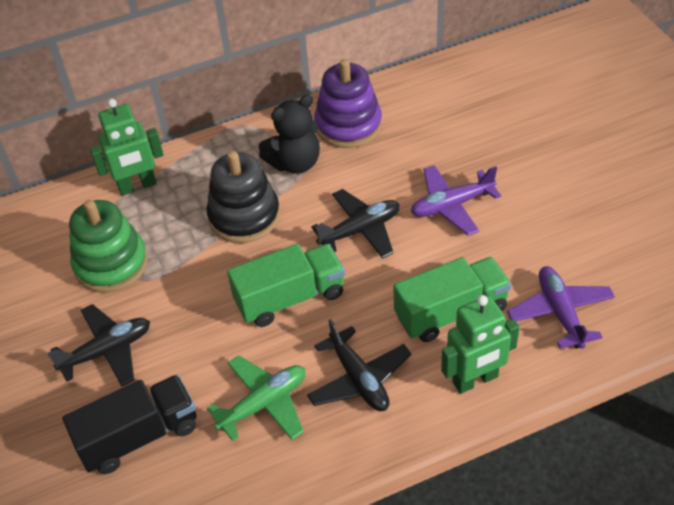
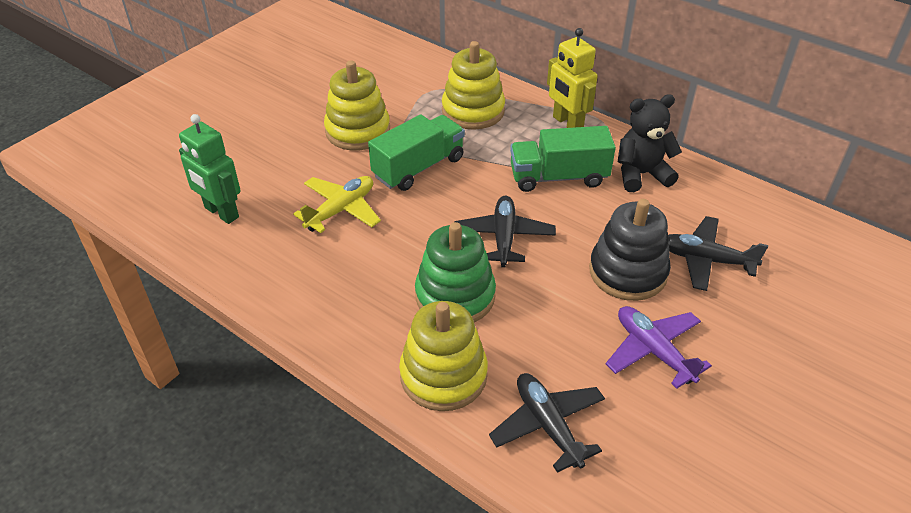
black truck: 1 -> 0
green plane: 1 -> 0
green robot: 2 -> 1
purple plane: 2 -> 1
purple stacking toy: 1 -> 0
yellow plane: 0 -> 1
yellow robot: 0 -> 1
yellow stacking toy: 0 -> 3

